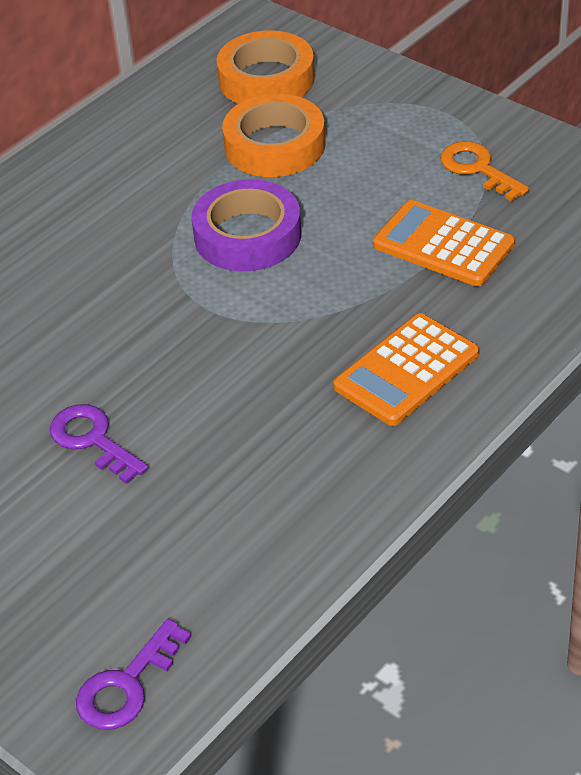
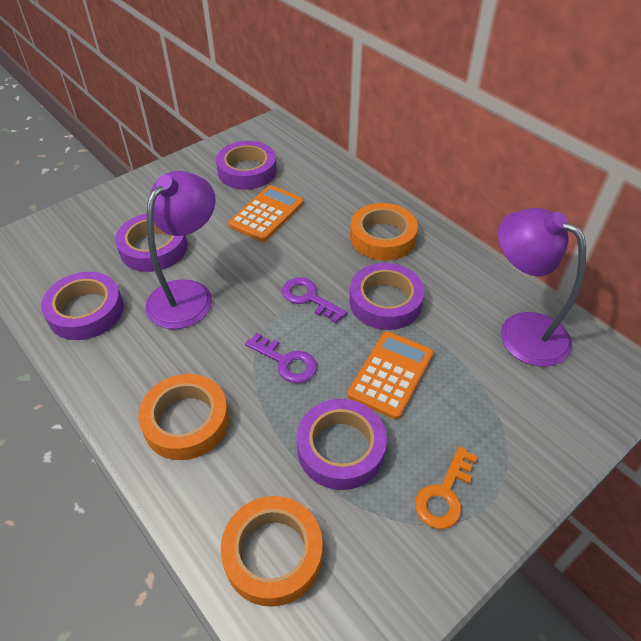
orange tape: 2 -> 3
purple lamp: 0 -> 2
purple tape: 1 -> 5

